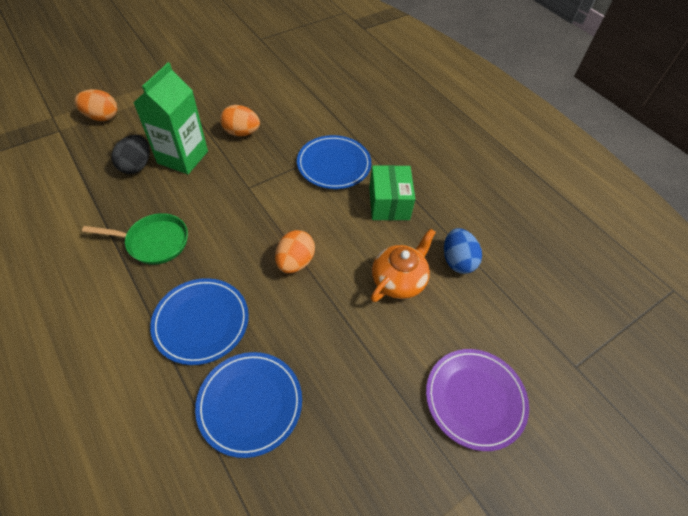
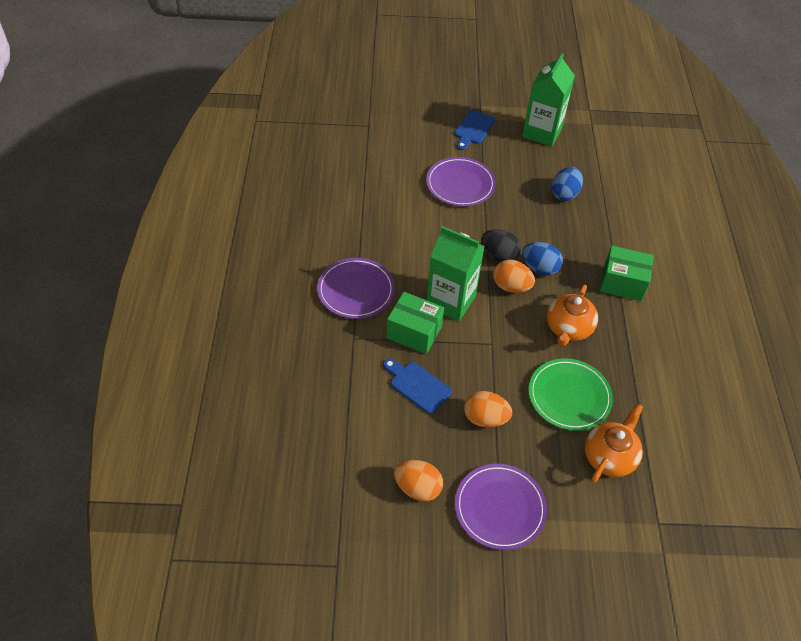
blue cutting board: 0 -> 2
blue egg: 1 -> 2
blue plate: 3 -> 0
green box: 1 -> 2
green carton: 1 -> 2
green pan: 1 -> 0
green plate: 0 -> 1
orange teapot: 1 -> 2
purple plate: 1 -> 3

